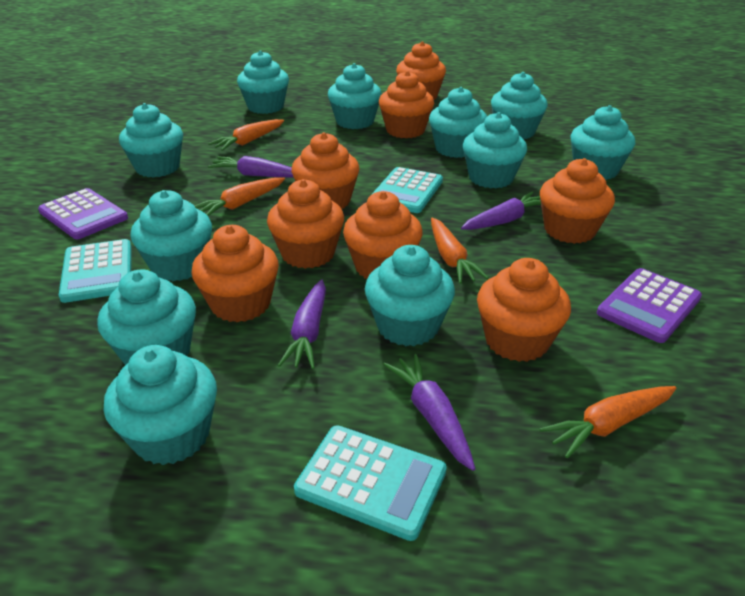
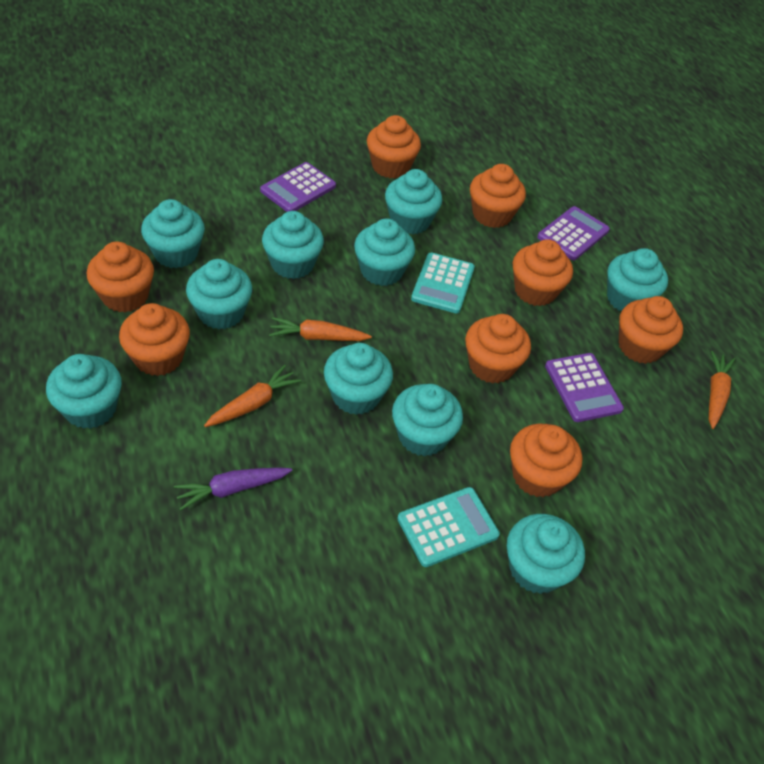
orange carrot: 4 -> 3
purple calculator: 2 -> 3
purple carrot: 4 -> 1
turquoise calculator: 3 -> 2
turquoise cupcake: 11 -> 10

